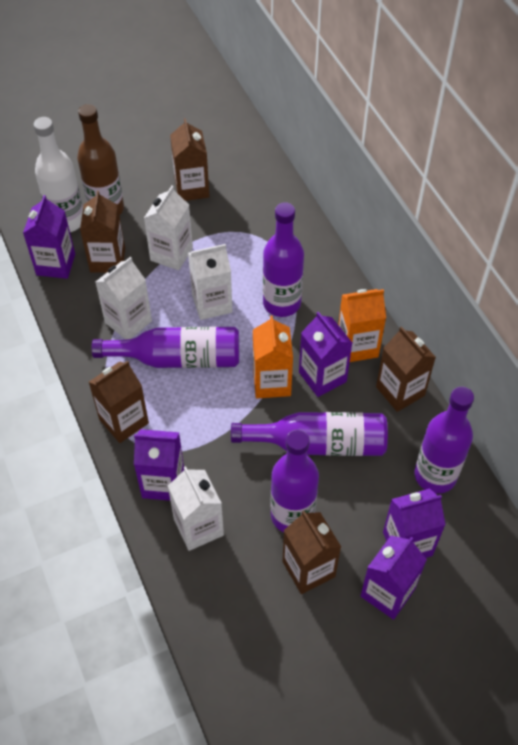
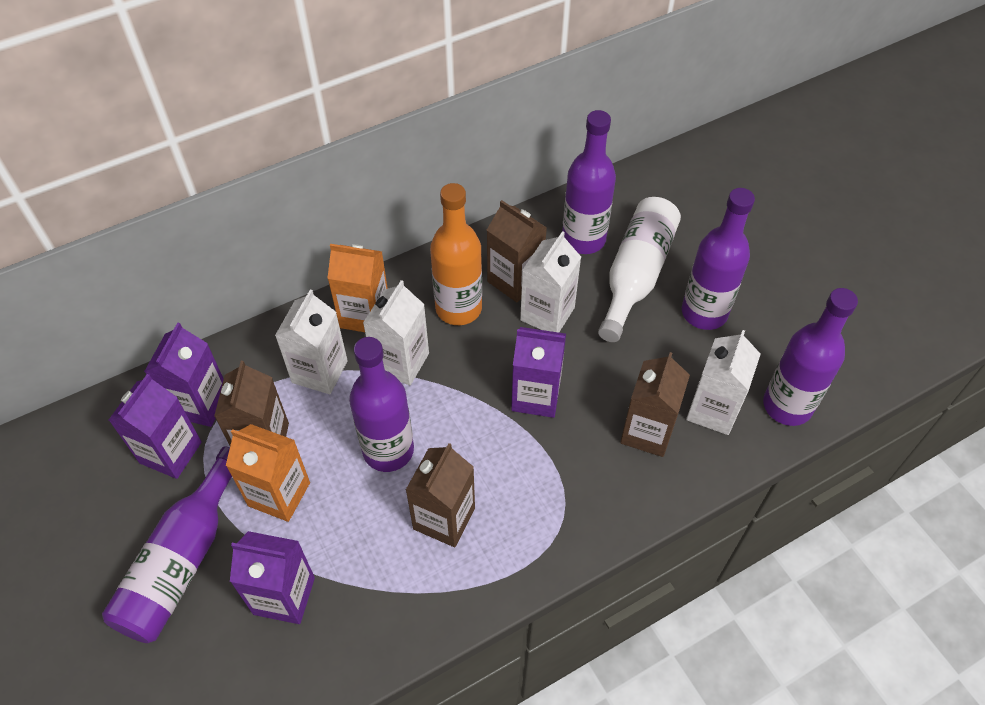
brown bottle: 1 -> 0
brown carton: 5 -> 4
orange bottle: 0 -> 1
purple carton: 5 -> 4

